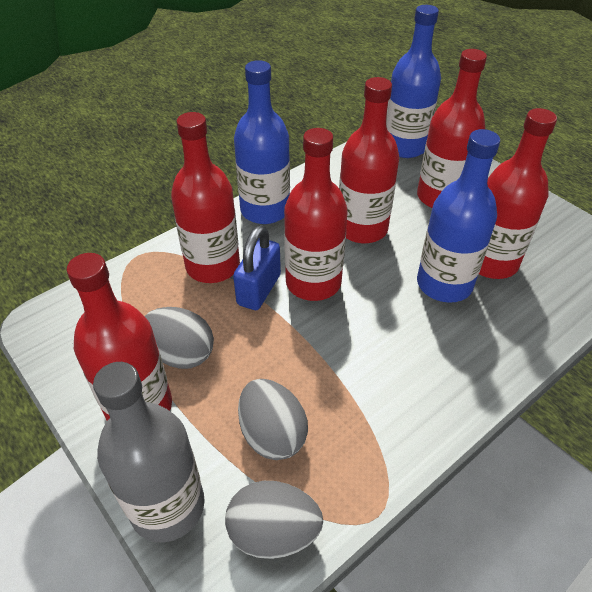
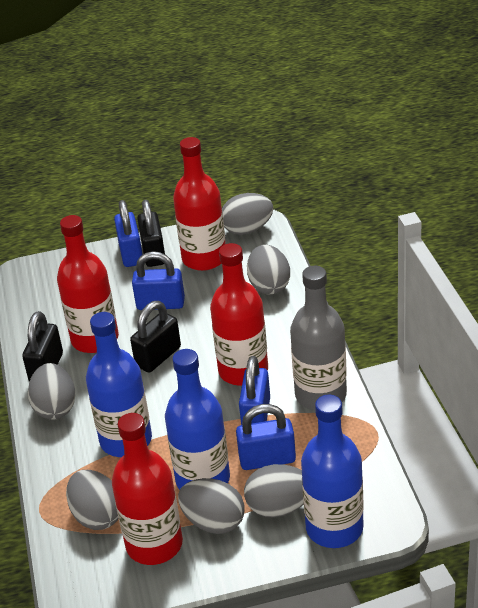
black padlock: 0 -> 3
blue padlock: 1 -> 4
grey egg: 3 -> 6
red bottle: 6 -> 4

